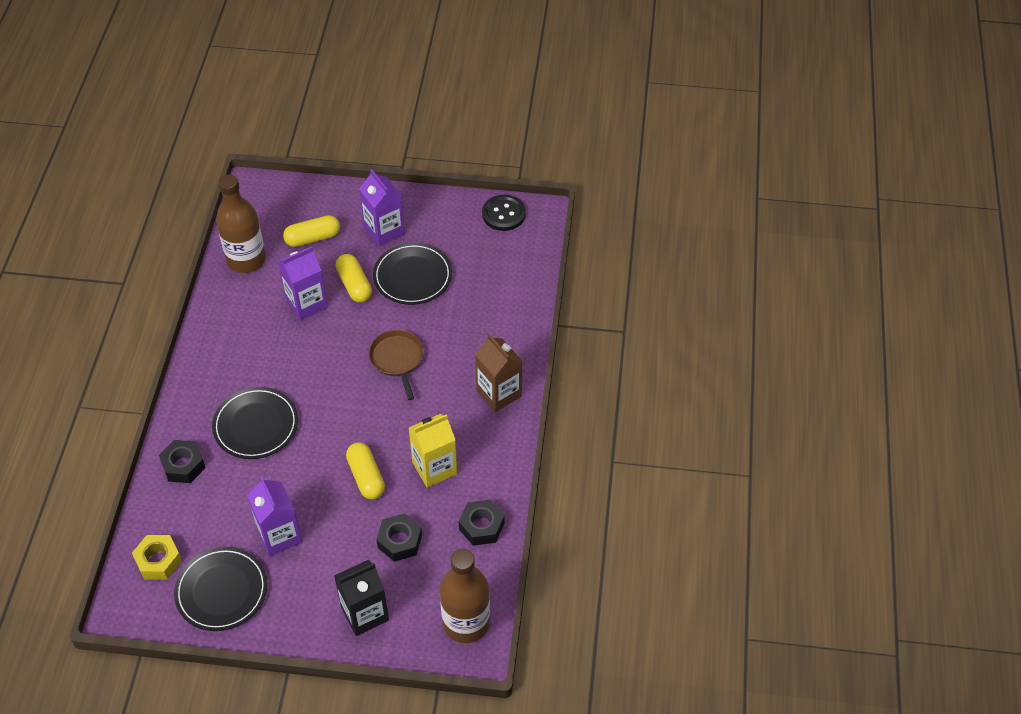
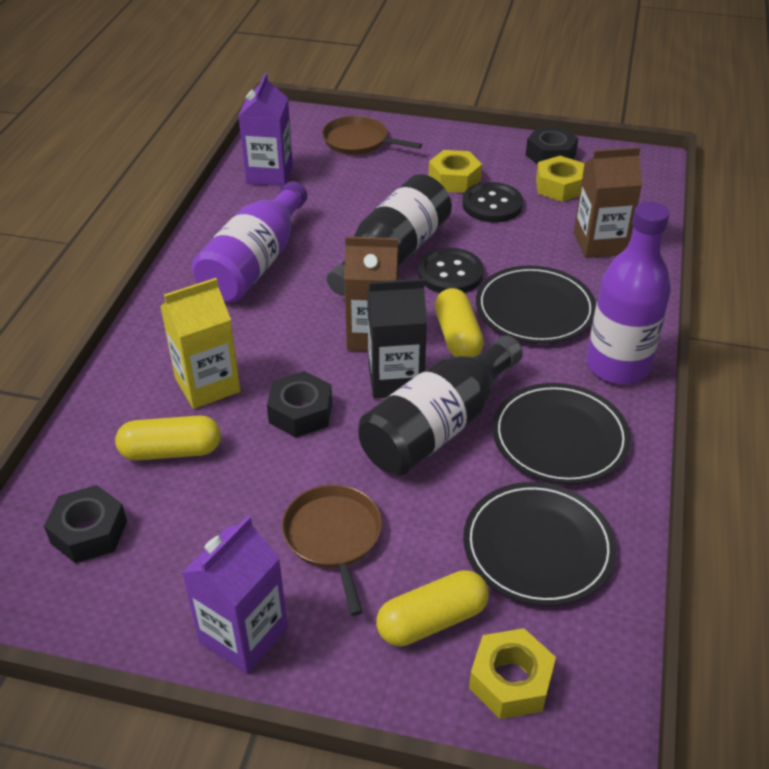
black bottle: 0 -> 2
black button: 1 -> 2
brown bottle: 2 -> 0
brown carton: 1 -> 2
brown pan: 1 -> 2
purple bottle: 0 -> 2
purple carton: 3 -> 2
yellow nut: 1 -> 3

